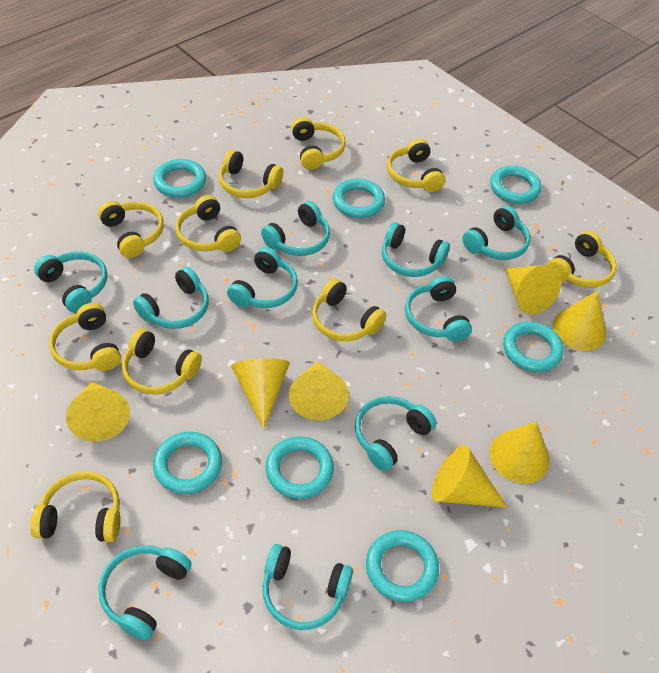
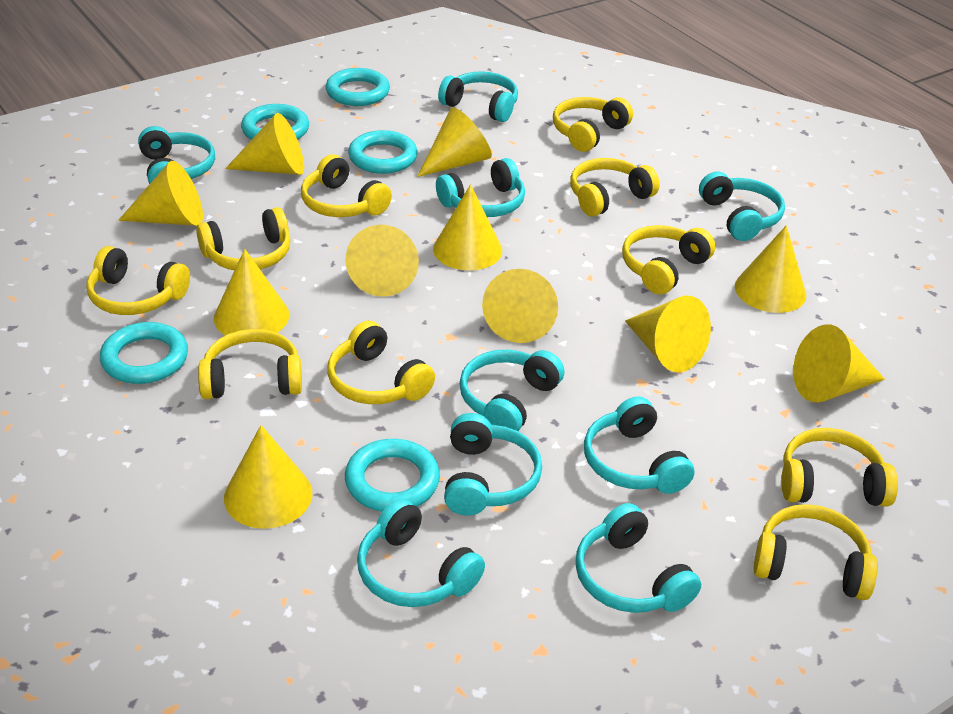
turquoise headphones: 10 -> 9
turquoise ring: 7 -> 5
yellow cone: 7 -> 11

